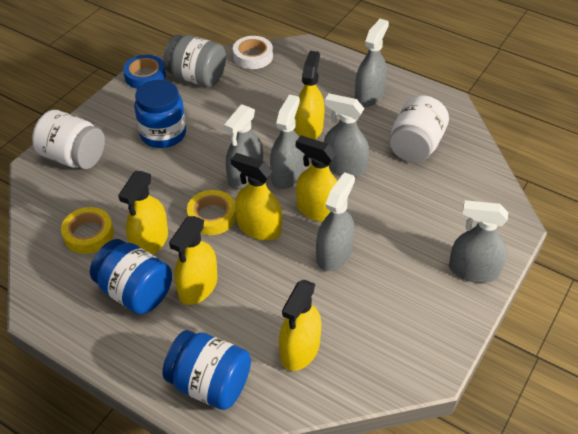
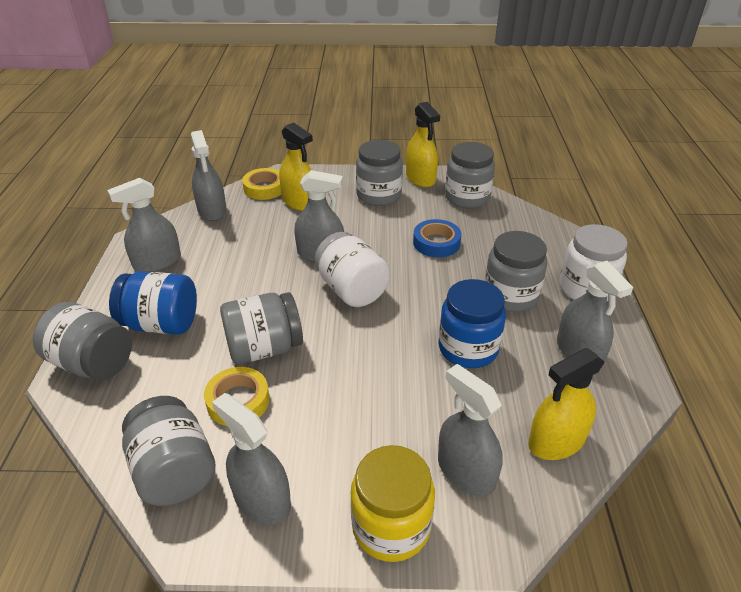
blue jar: 3 -> 2
grey jar: 1 -> 6
white tape: 1 -> 0
yellow jar: 0 -> 1
yellow spray bottle: 6 -> 3

